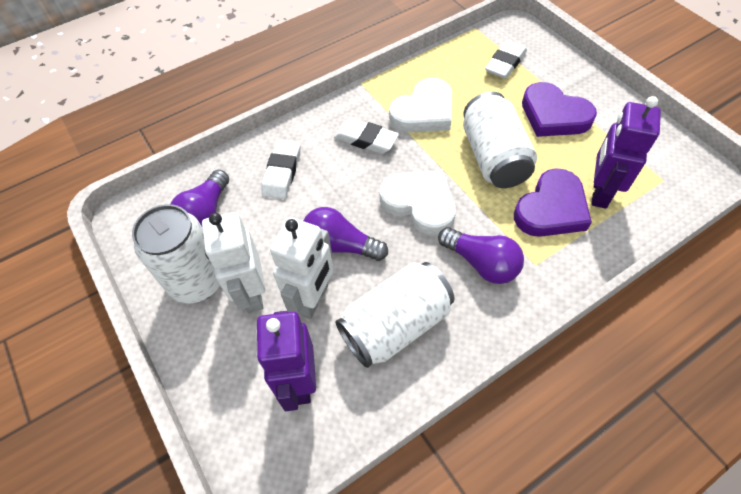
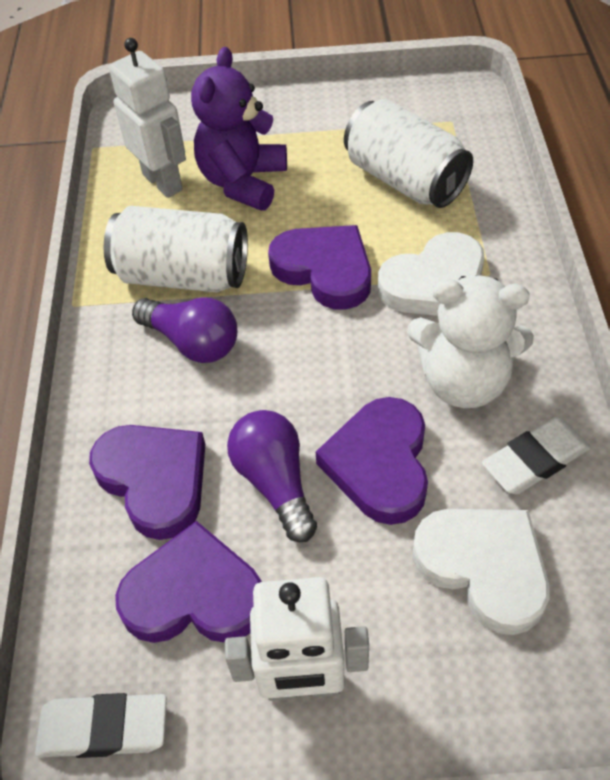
purple heart: 2 -> 4
purple light bulb: 3 -> 2
purple robot: 2 -> 0
purple teddy bear: 0 -> 1
white can: 3 -> 2
white eraser: 3 -> 2
white teddy bear: 0 -> 1

